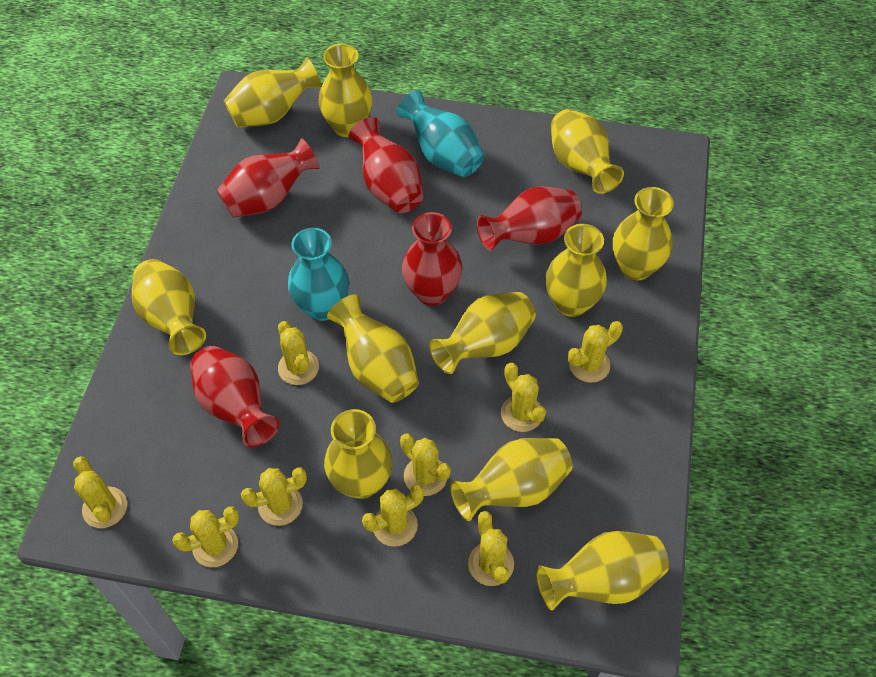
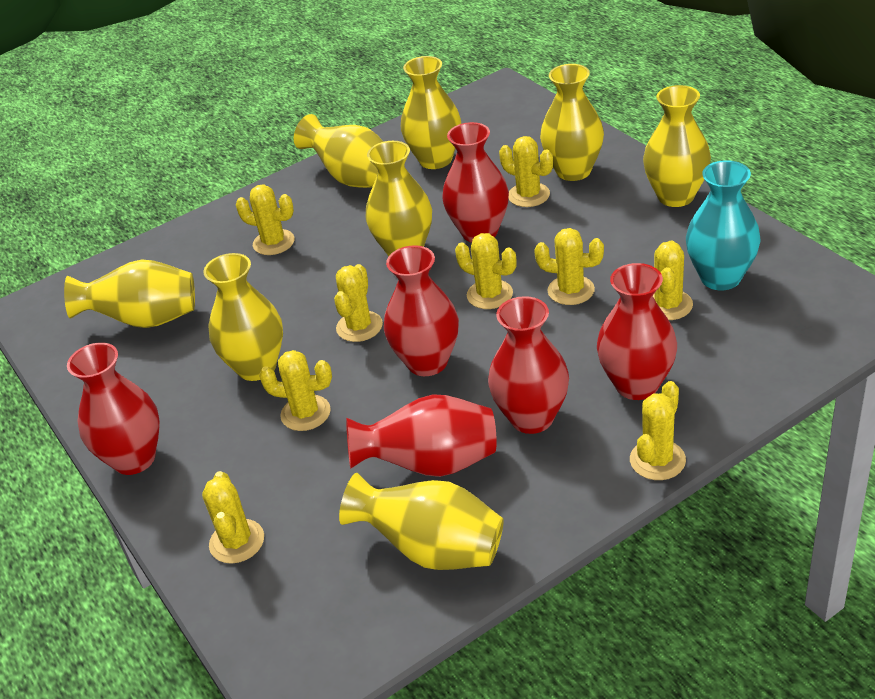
red vase: 5 -> 6
turquoise vase: 2 -> 1
yellow vase: 11 -> 8

